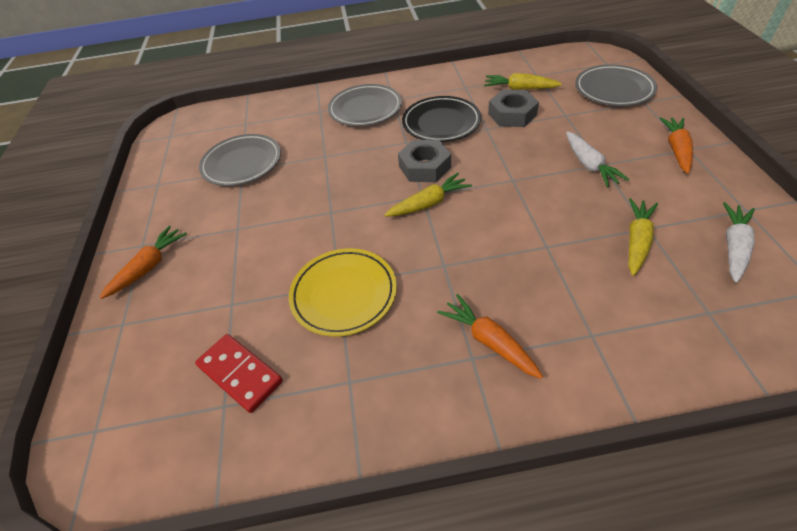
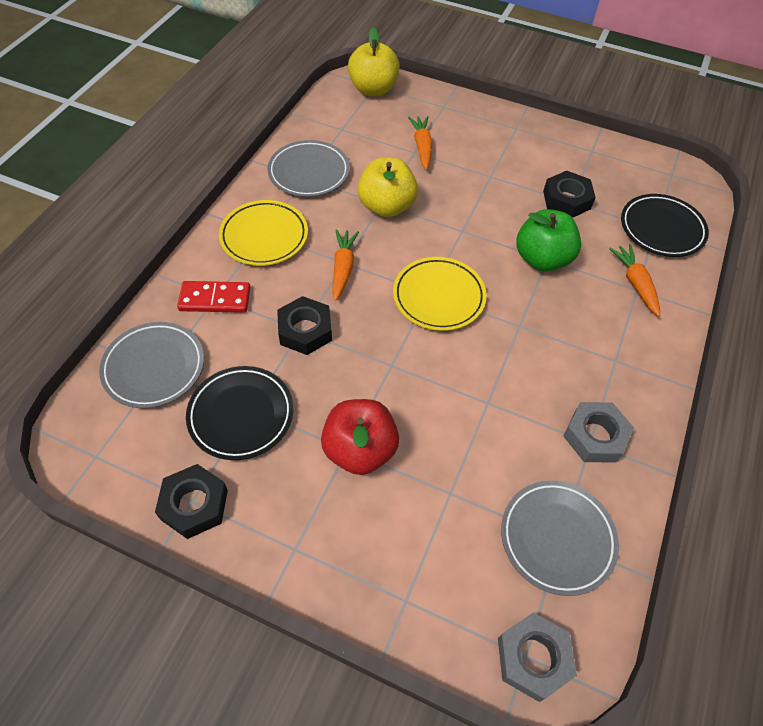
black nut: 0 -> 3
black plate: 1 -> 2
green apple: 0 -> 1
red apple: 0 -> 1
white carrot: 2 -> 0
yellow apple: 0 -> 2
yellow carrot: 3 -> 0
yellow plate: 1 -> 2

